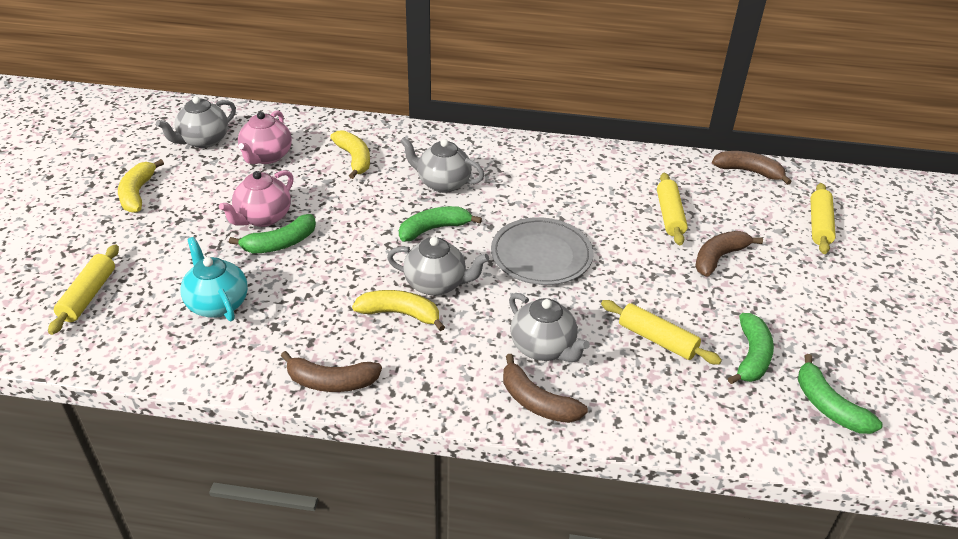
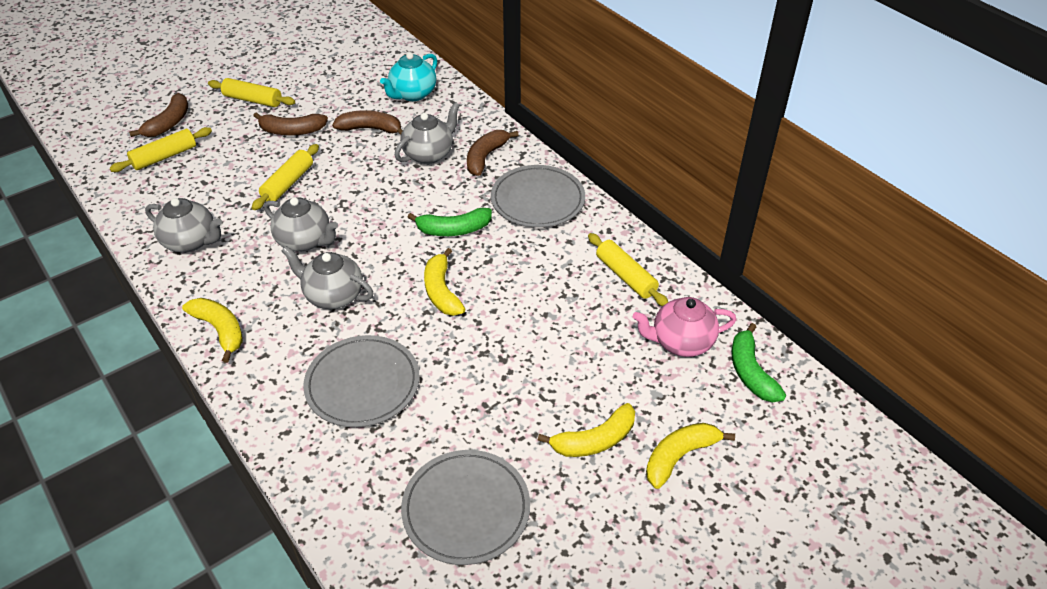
green banana: 4 -> 2
grey plate: 1 -> 3
pink teapot: 2 -> 1
yellow banana: 3 -> 4

